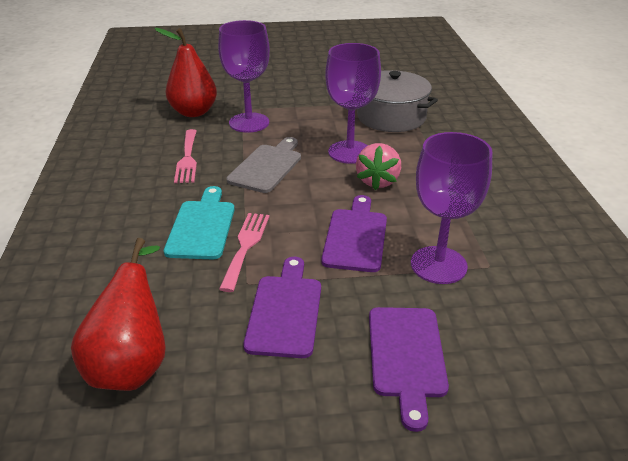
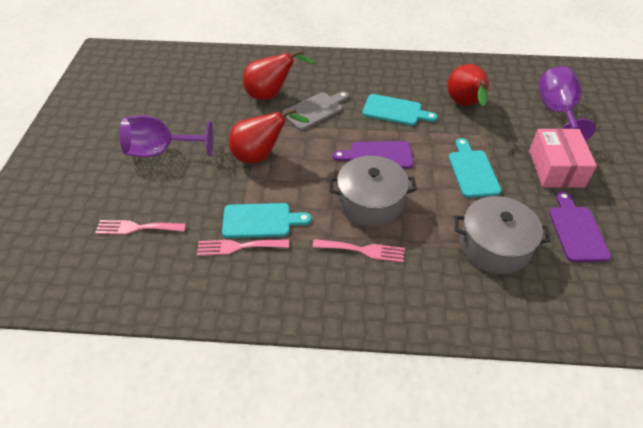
grey pot: 1 -> 2
pink box: 0 -> 1
pink fork: 2 -> 3
pink strawberry: 1 -> 0
purple cutting board: 3 -> 2
purple goblet: 3 -> 2
red pear: 2 -> 3
turquoise cutting board: 1 -> 3

